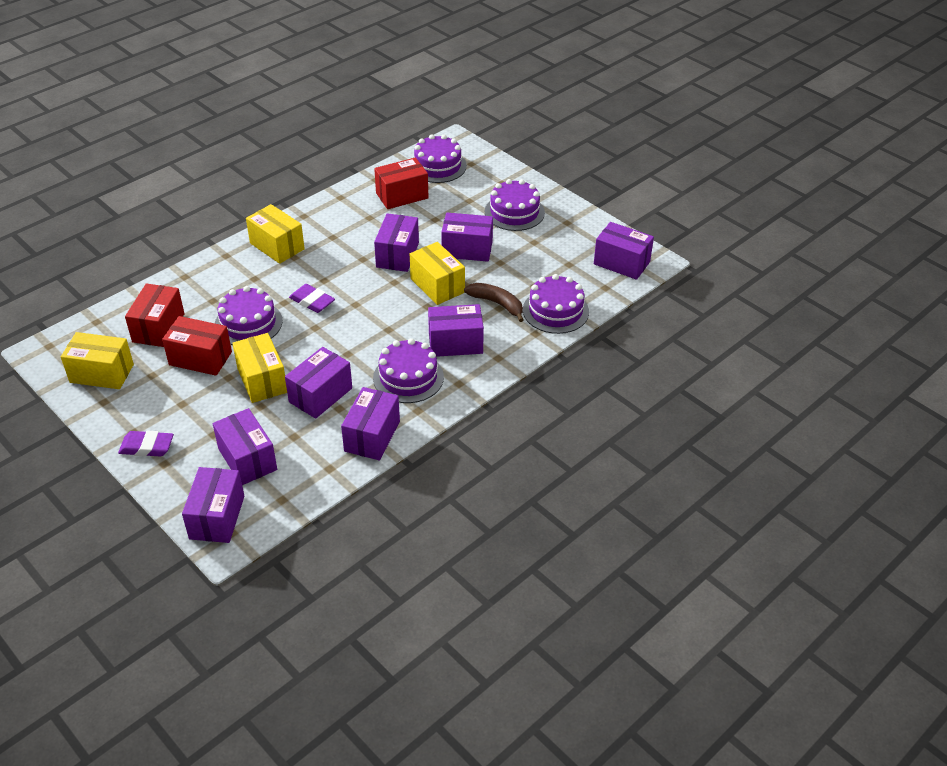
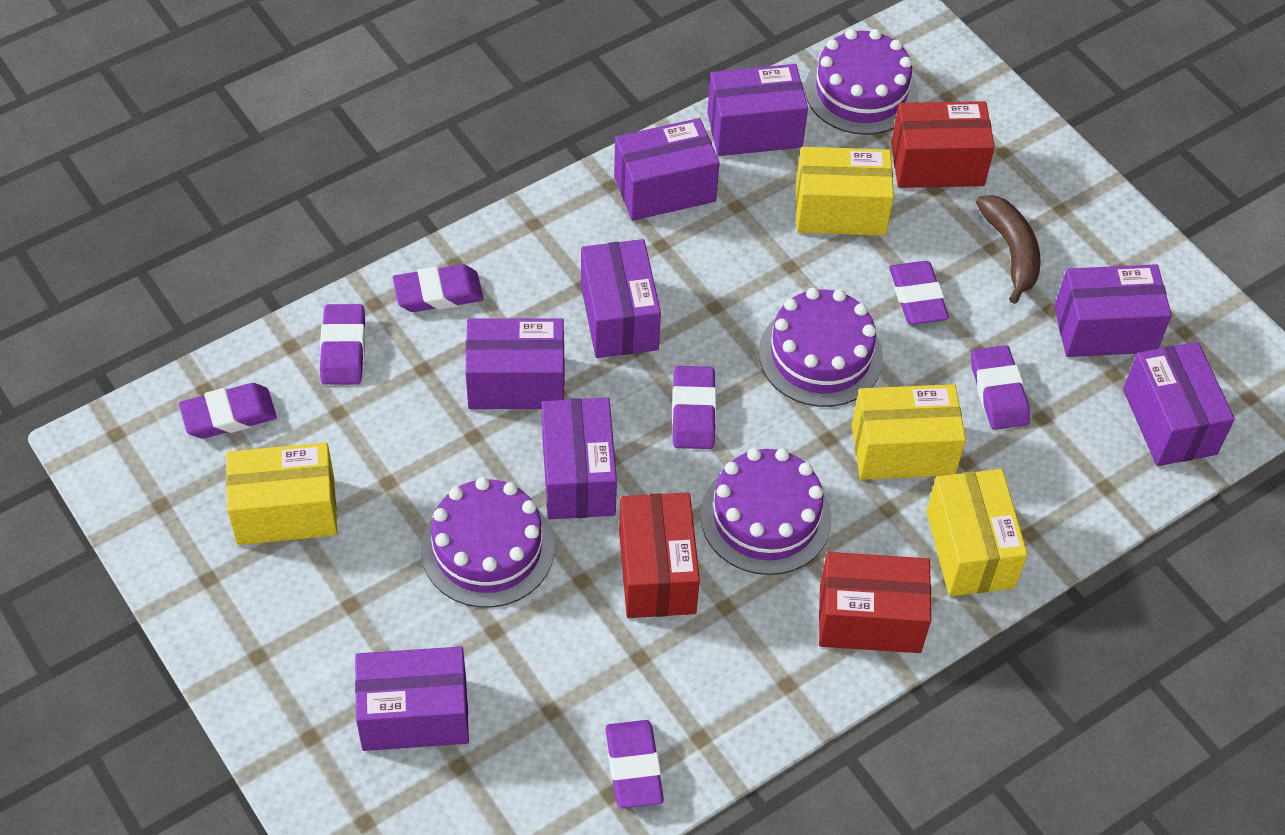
purple cake: 5 -> 4
purple eraser: 2 -> 7

